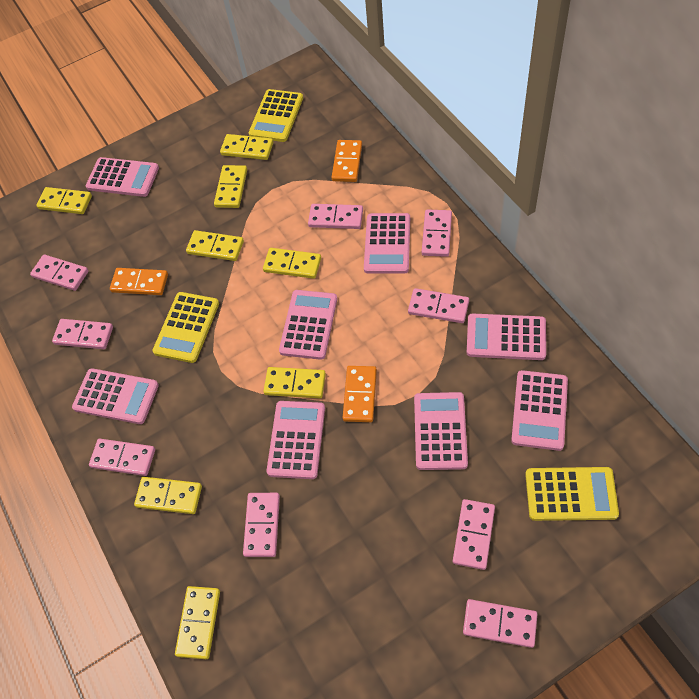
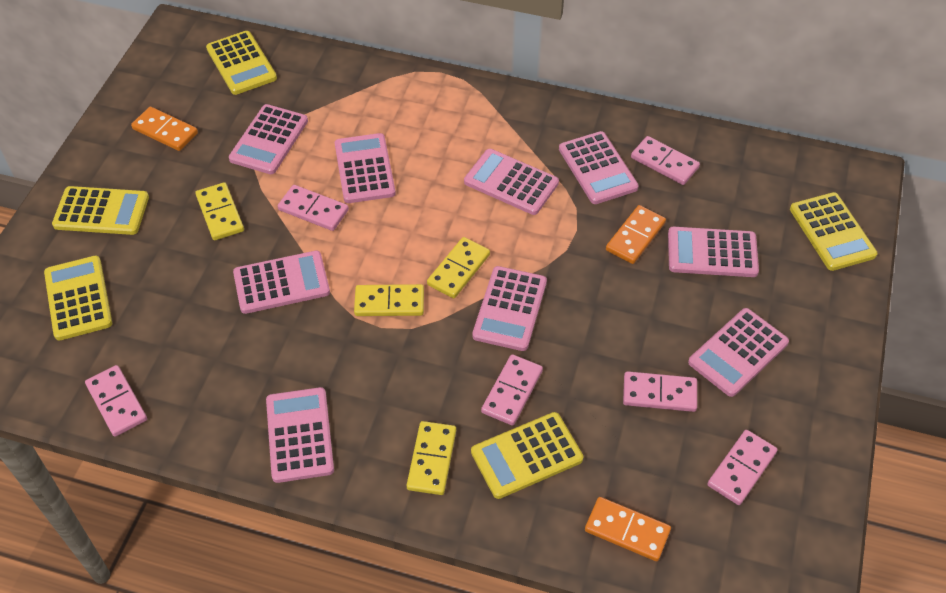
pink calculator: 8 -> 9
pink domino: 9 -> 6
yellow calculator: 3 -> 5
yellow domino: 8 -> 4

